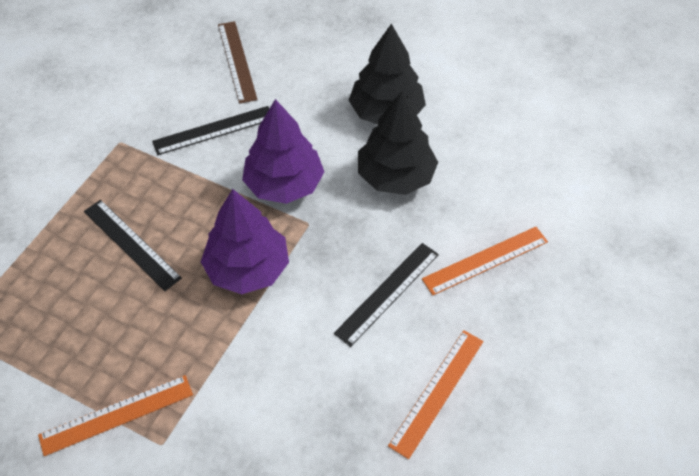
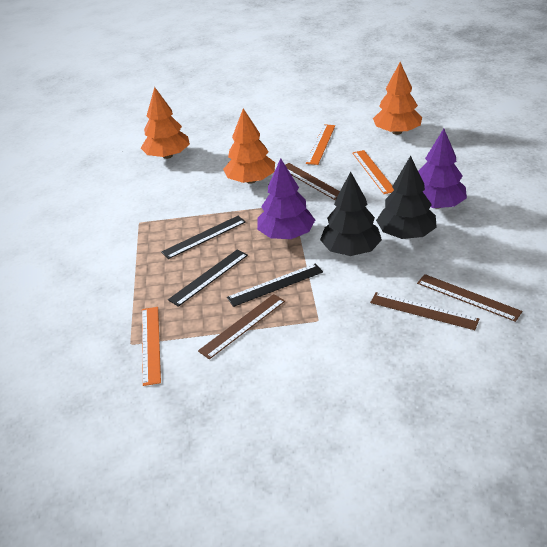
brown ruler: 1 -> 4
orange tree: 0 -> 3

